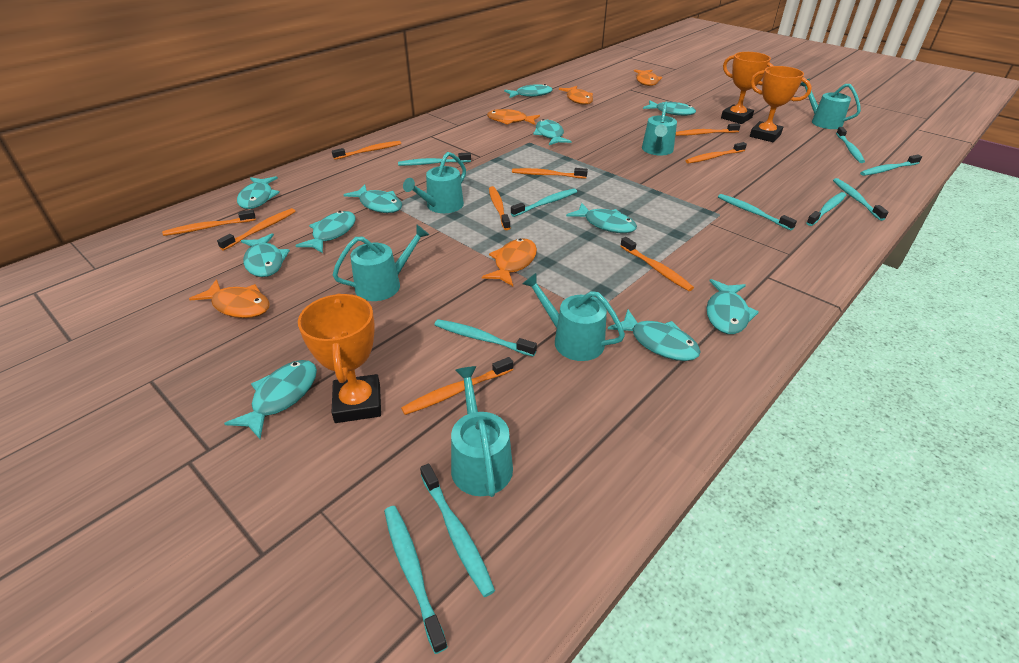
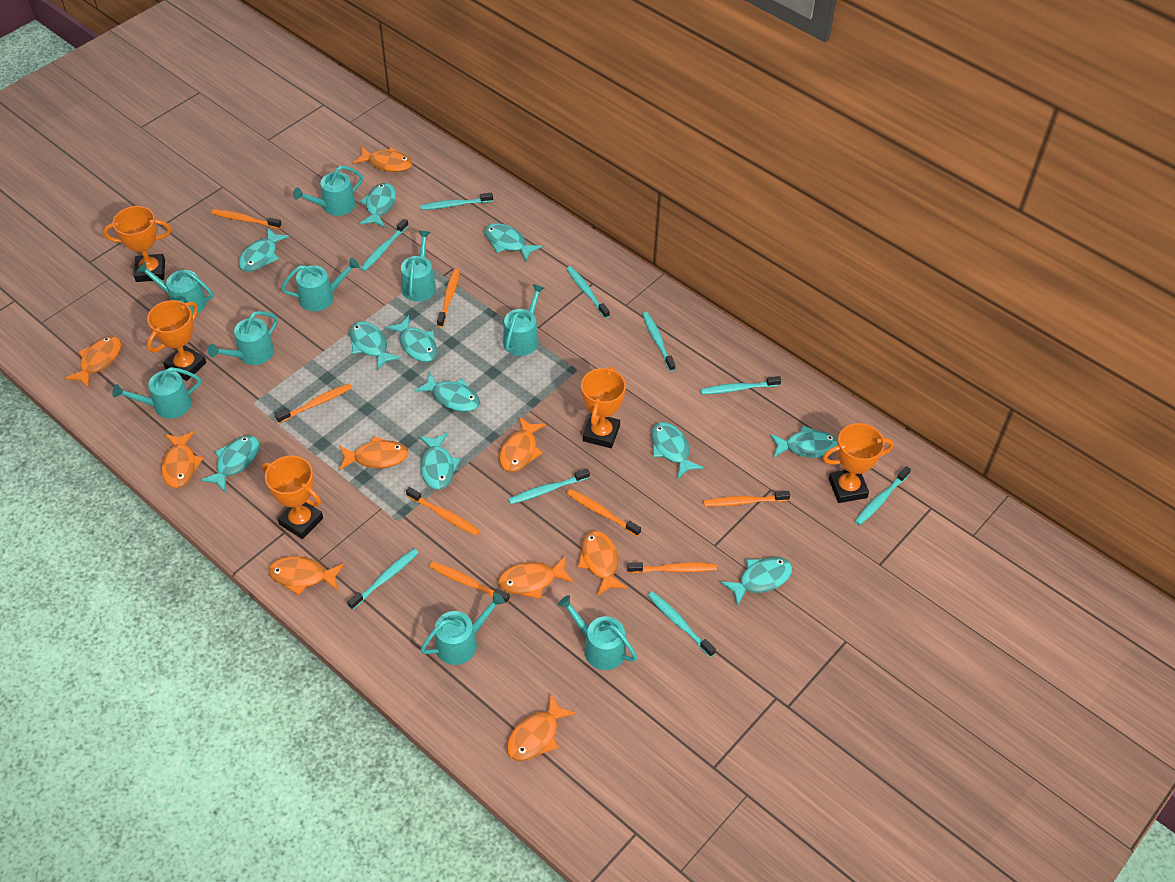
orange fish: 5 -> 9
orange toothbrush: 9 -> 8
orange trophy: 3 -> 5
turquoise toothbrush: 10 -> 9
turquoise watering can: 6 -> 9

